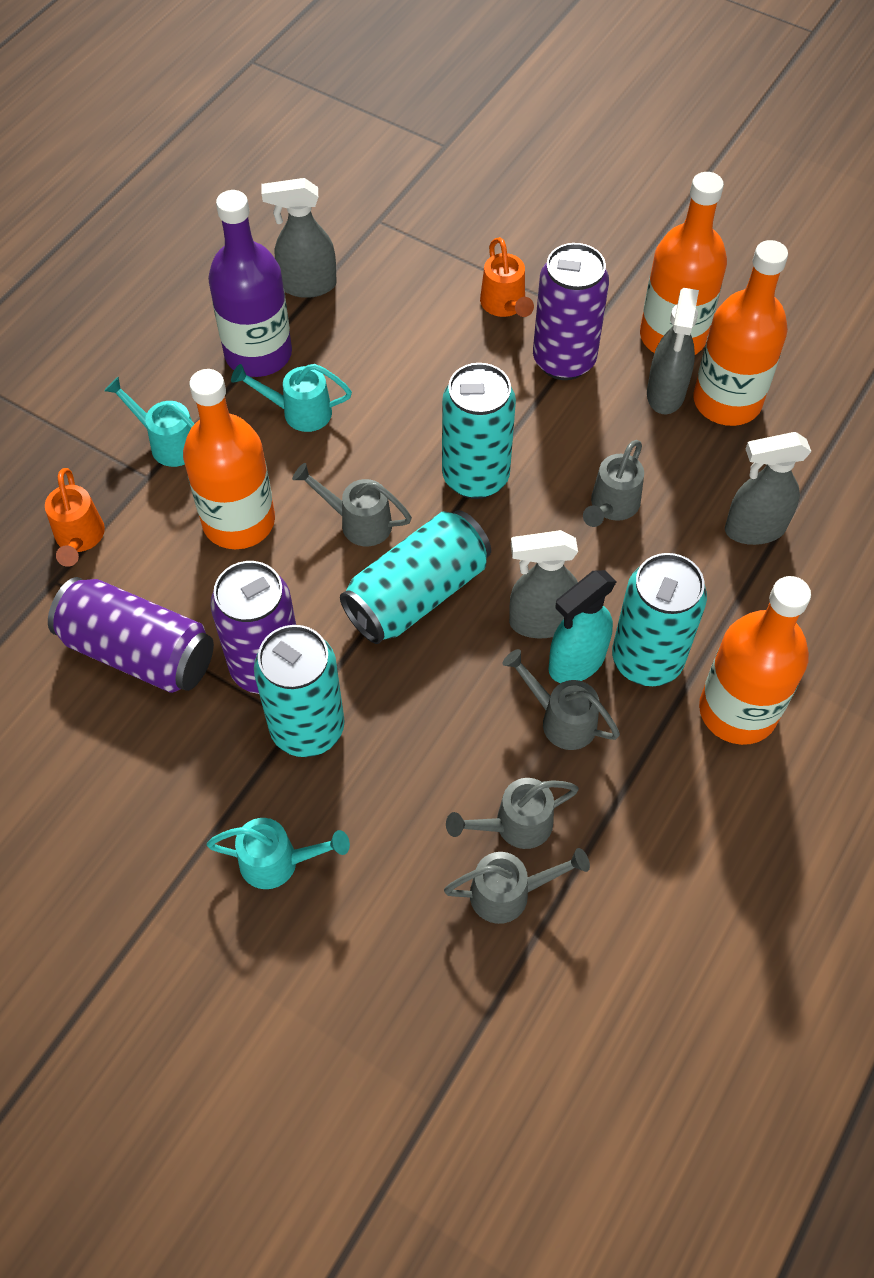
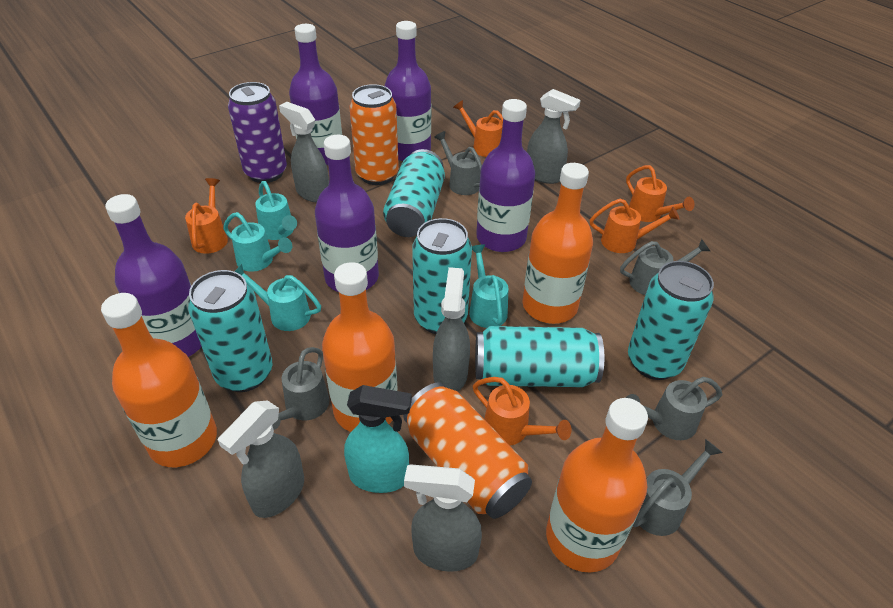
grey spray bottle: 4 -> 5
orange can: 0 -> 2
orange watering can: 2 -> 5
purple bottle: 1 -> 5
purple can: 3 -> 1
turquoise can: 4 -> 5
turquoise watering can: 3 -> 4

